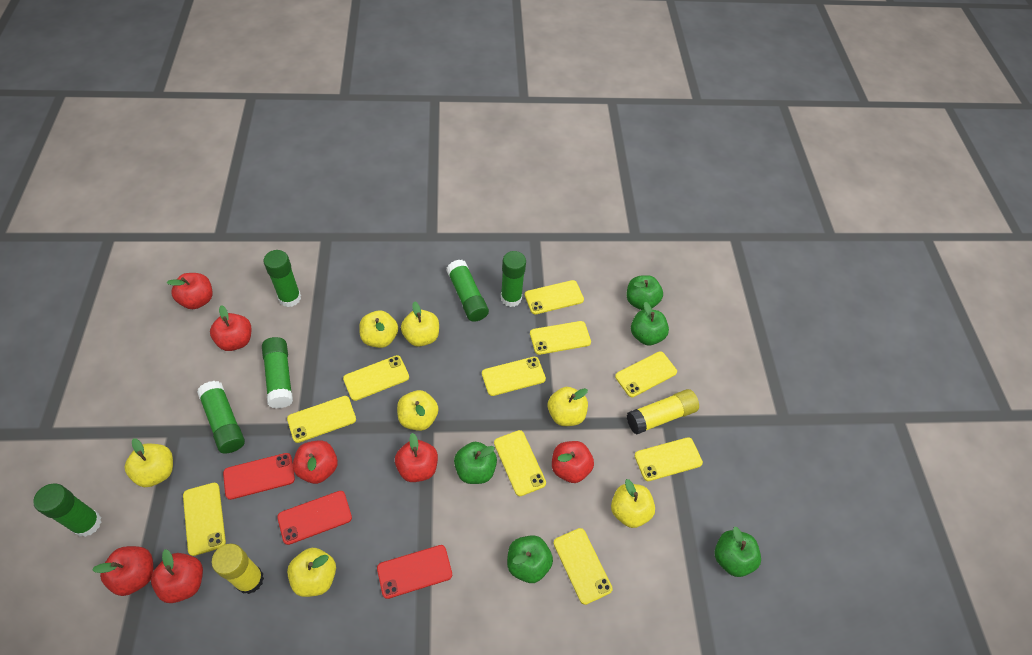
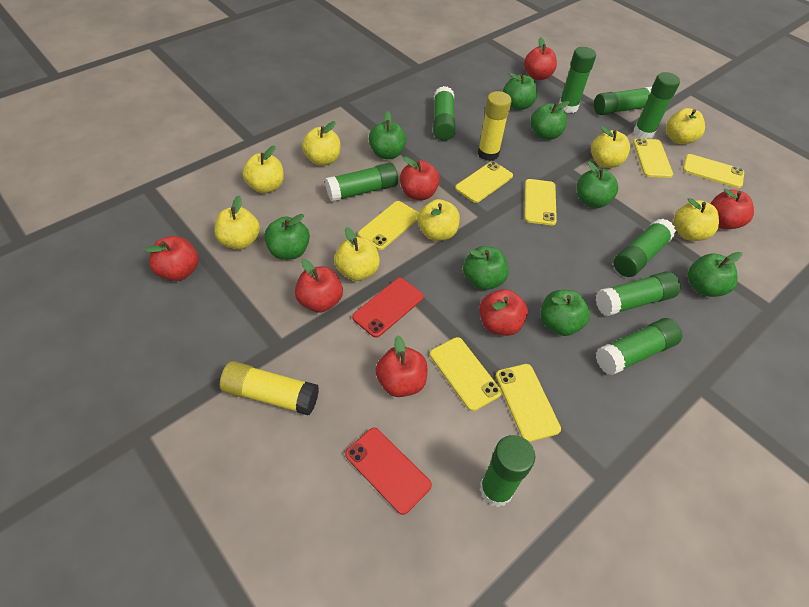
green apple: 5 -> 8
green glue stick: 6 -> 9
red phone: 3 -> 2
yellow apple: 7 -> 8
yellow phone: 10 -> 7

